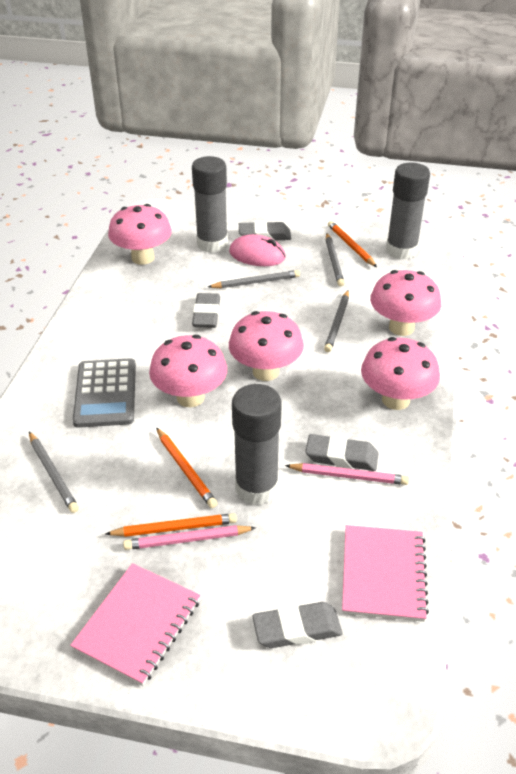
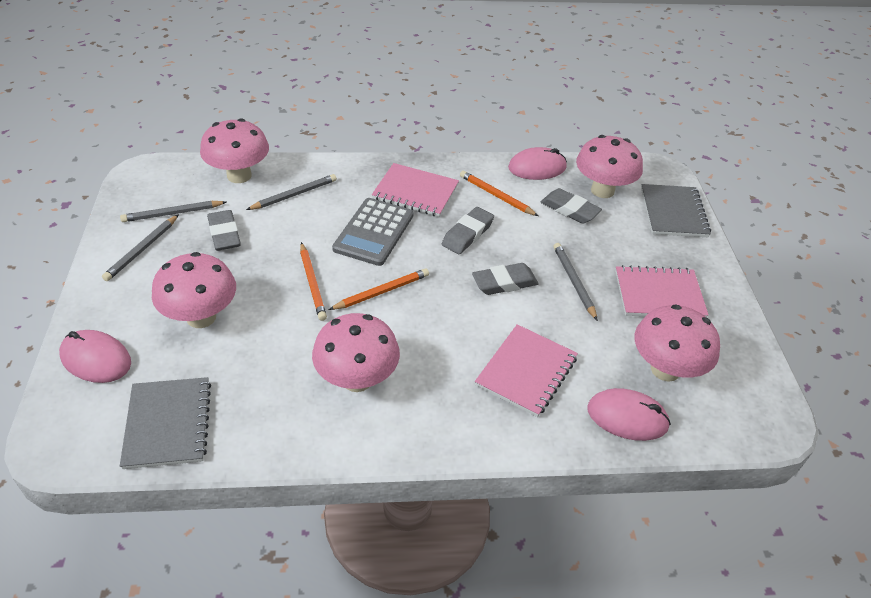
grey glue stick: 3 -> 0
grey notebook: 0 -> 2
pink mouse: 1 -> 3
pink notebook: 2 -> 3
pink pencil: 2 -> 0

